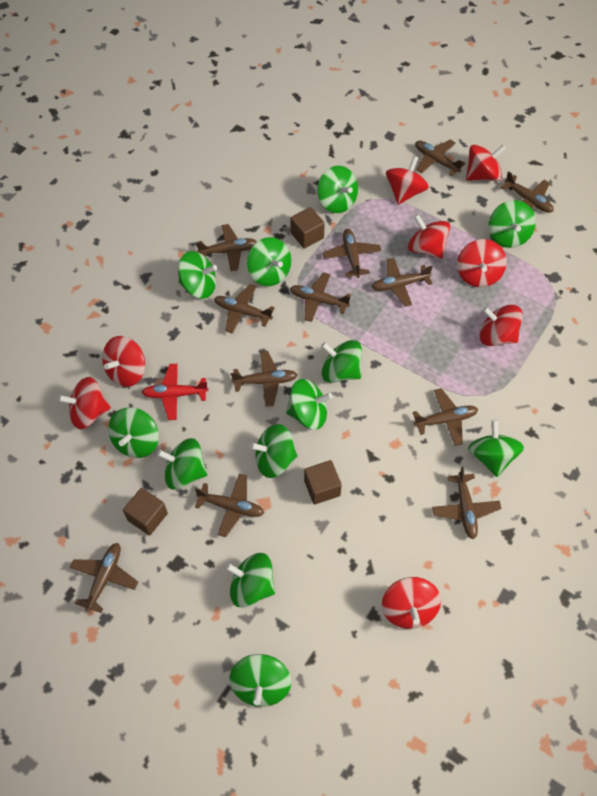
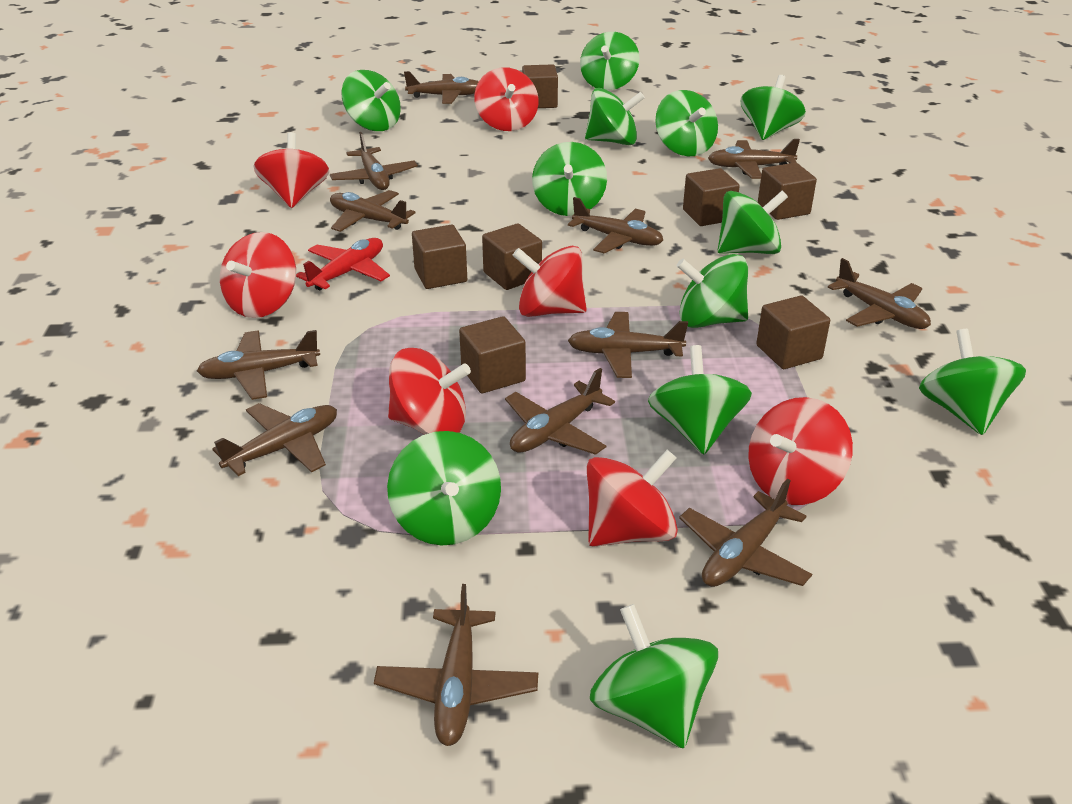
brown cube: 3 -> 7
red spinning top: 8 -> 7

